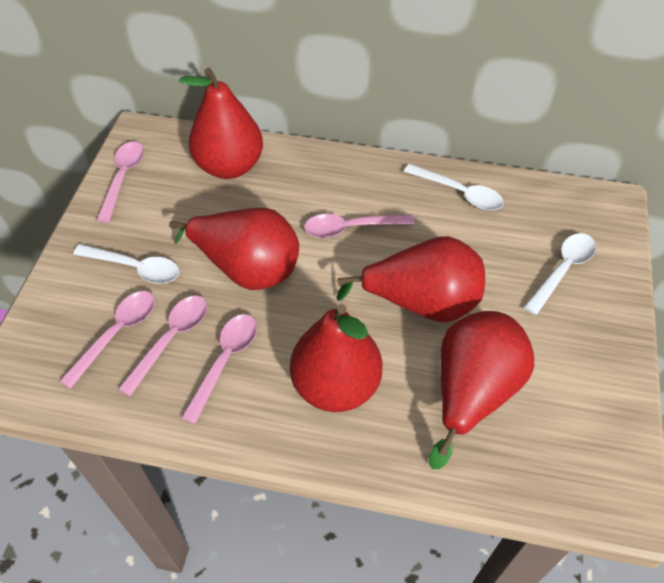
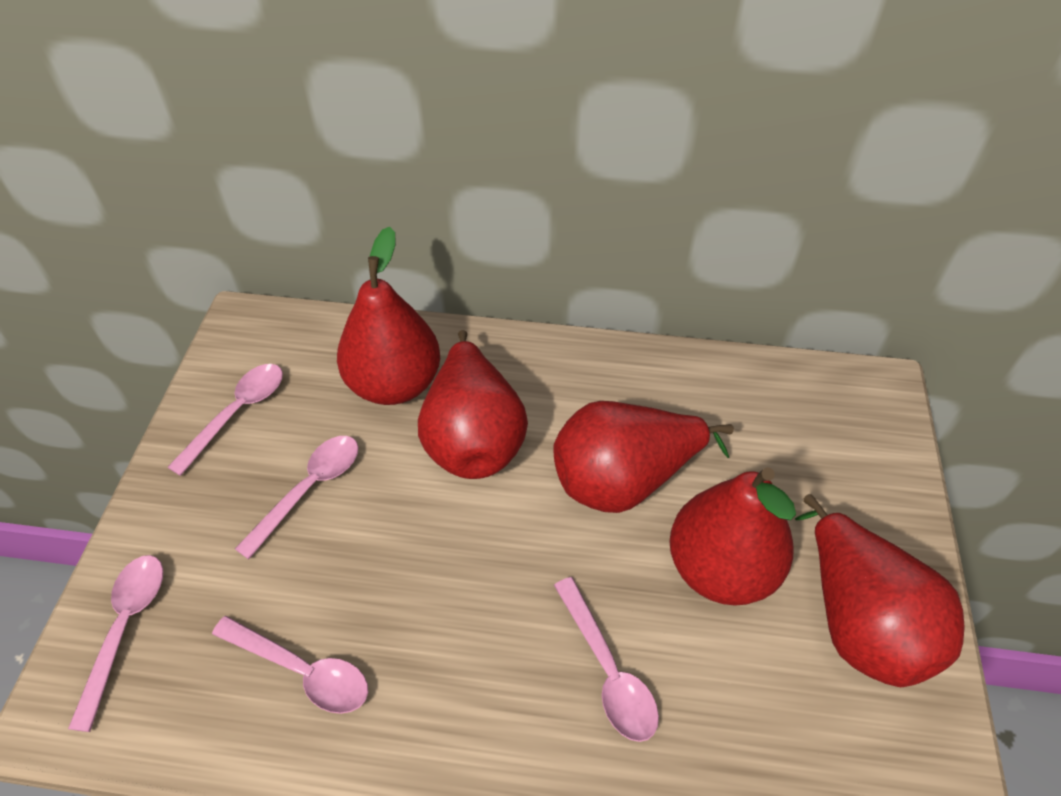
white spoon: 3 -> 0

